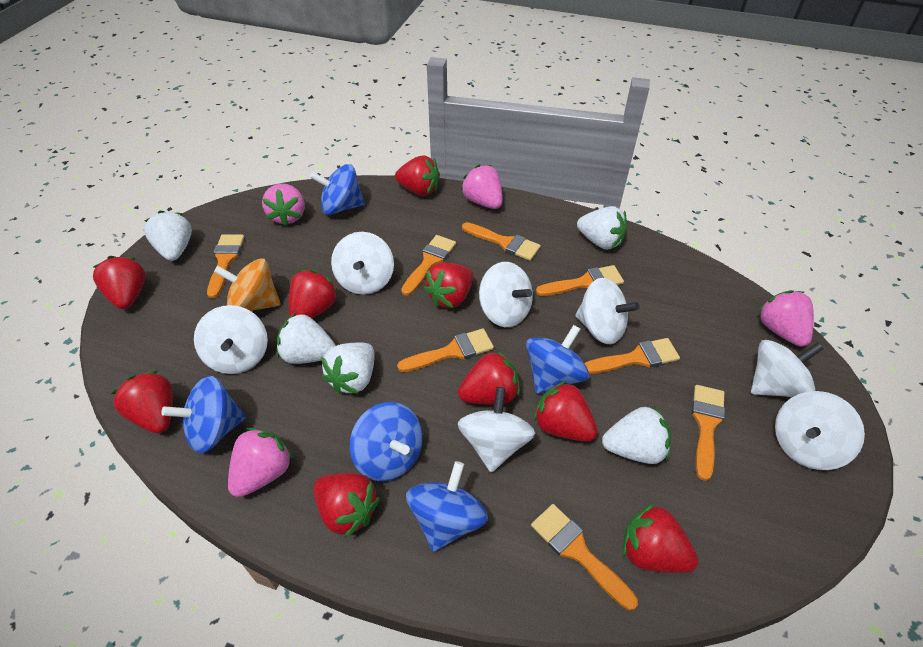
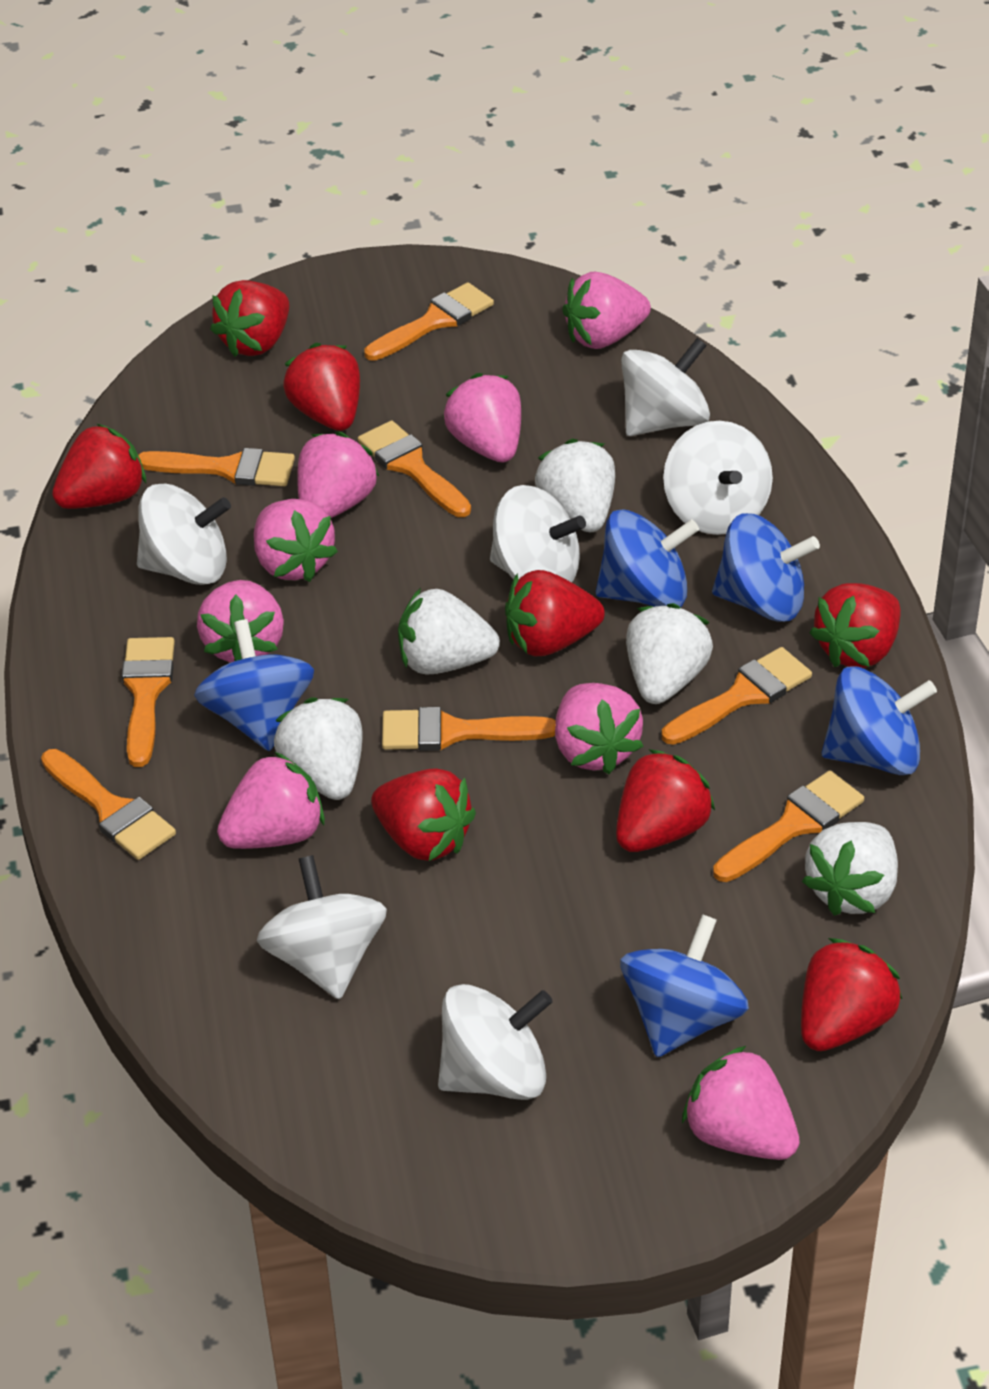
orange spinning top: 1 -> 0
pink strawberry: 4 -> 8
red strawberry: 9 -> 8
white spinning top: 7 -> 6

